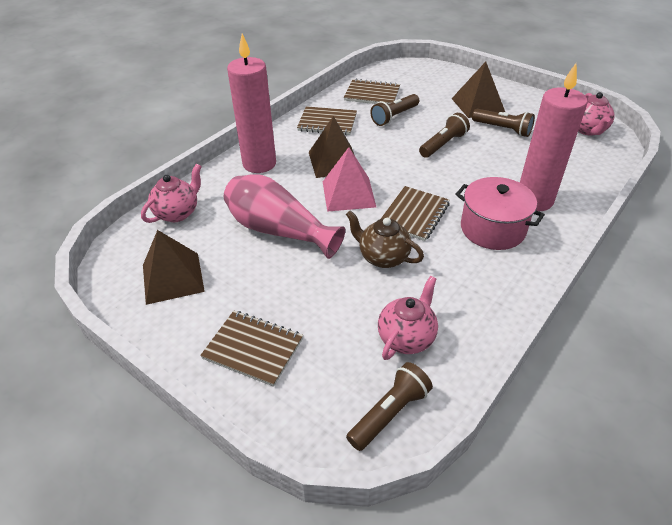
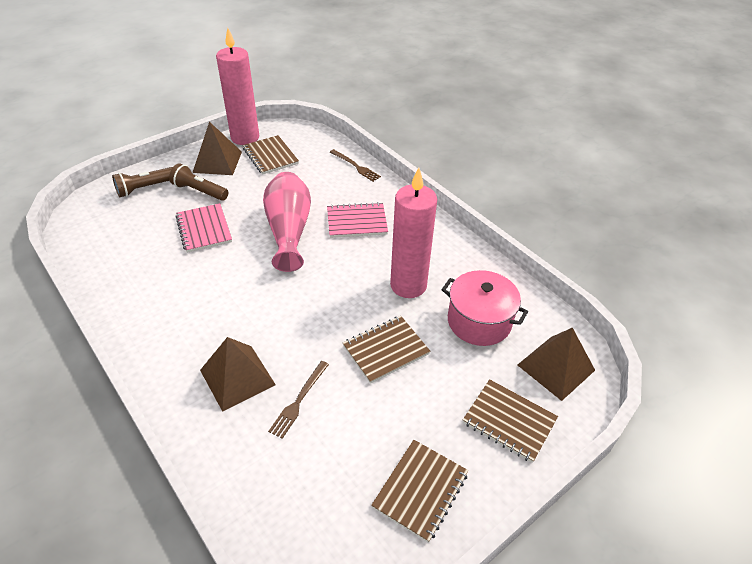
brown flashlight: 4 -> 2
brown fork: 0 -> 2
brown teapot: 1 -> 0
pink notebook: 0 -> 2
pink pyramid: 1 -> 0
pink teapot: 3 -> 0

